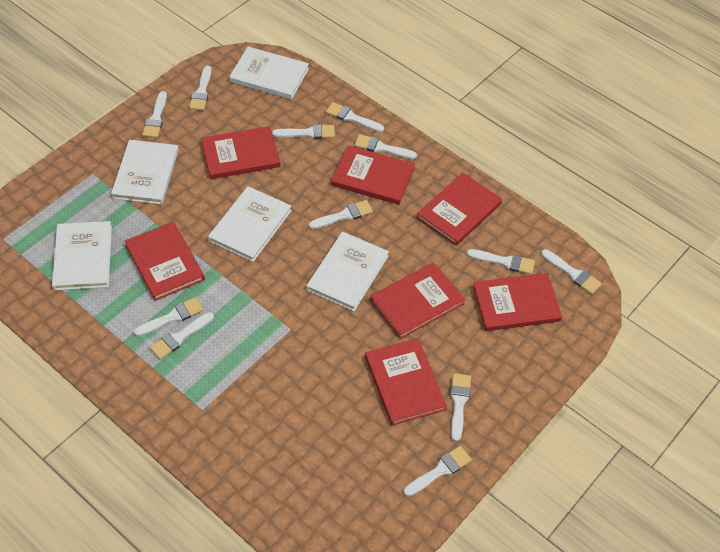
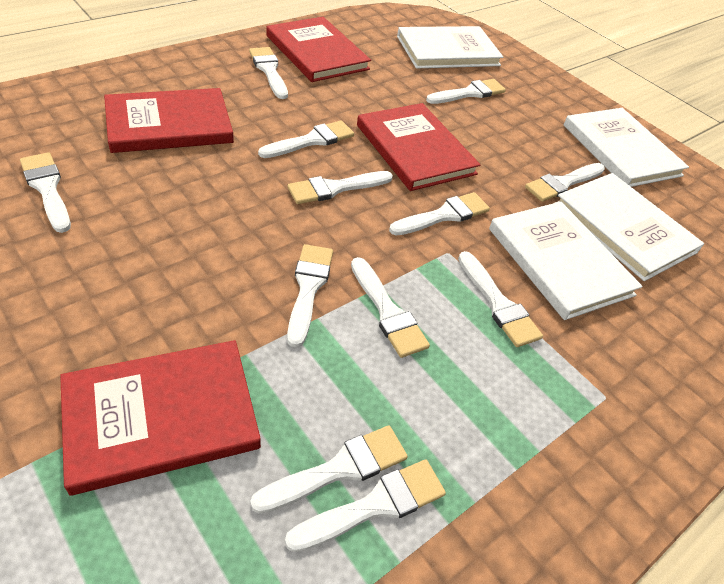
red book: 7 -> 4
white book: 5 -> 4

